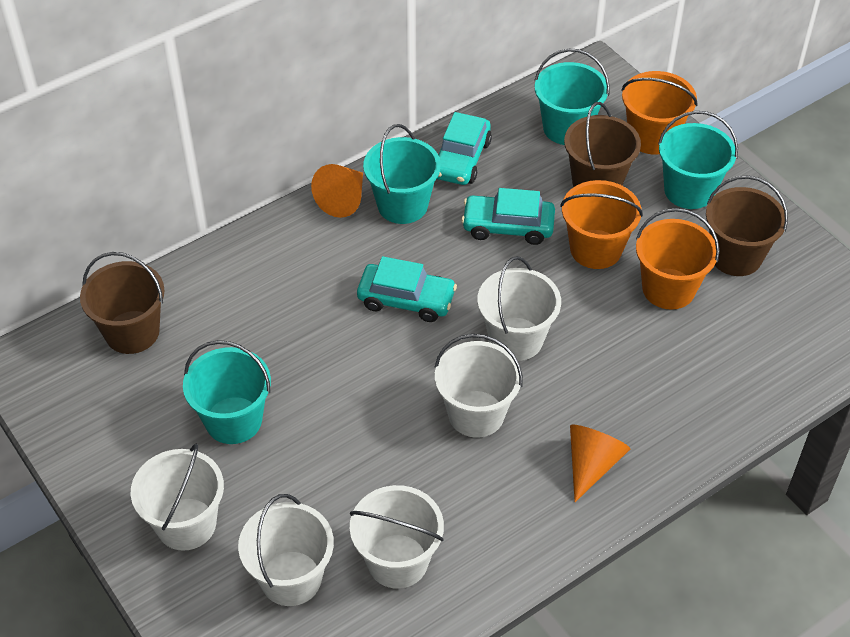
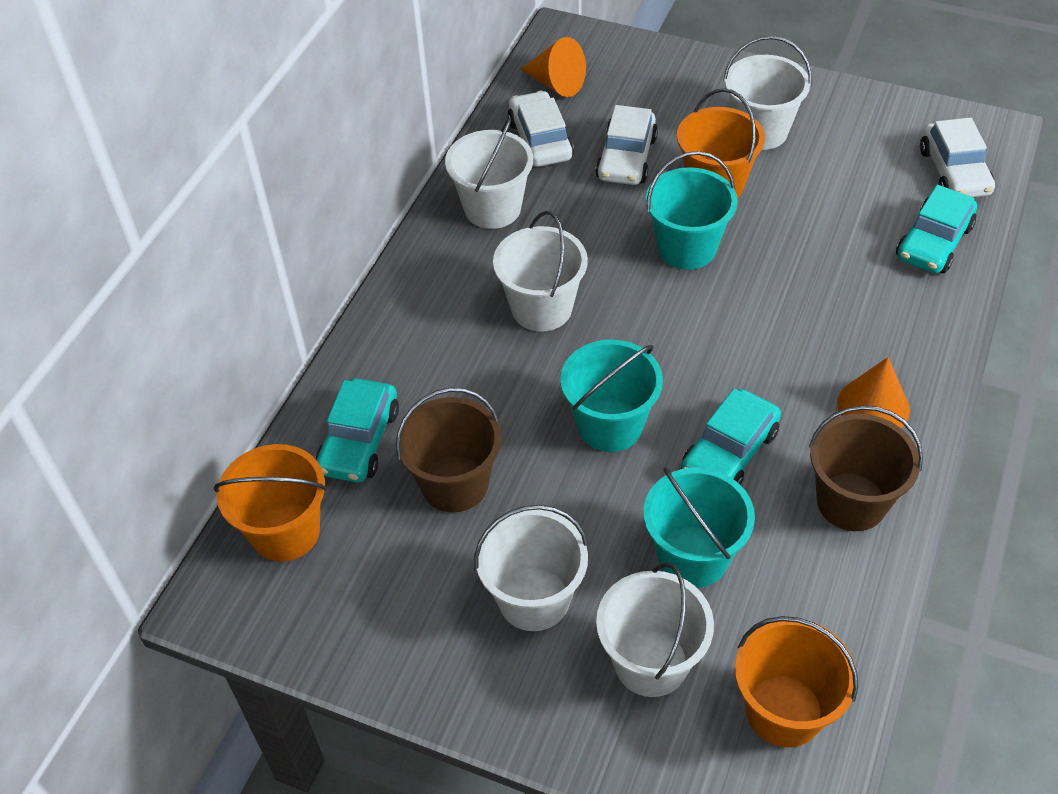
brown bucket: 3 -> 2
turquoise bucket: 4 -> 3
white car: 0 -> 3

